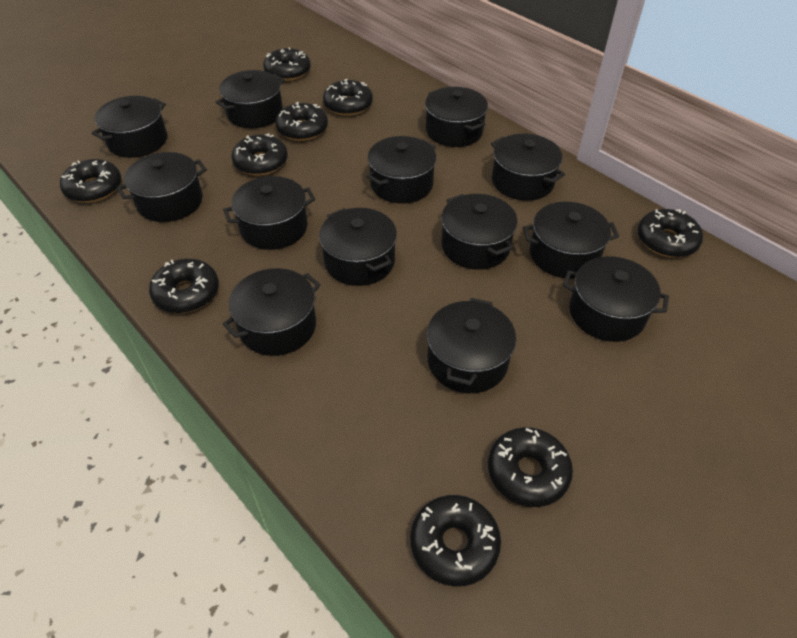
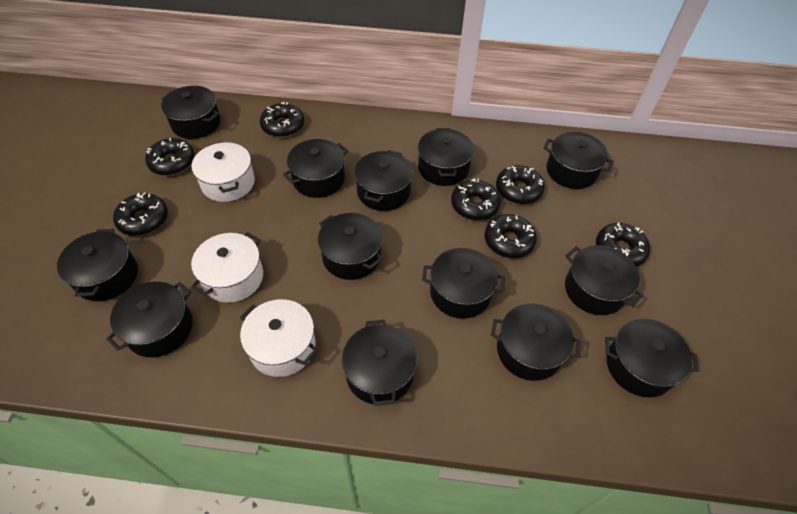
black donut: 9 -> 7
white pot: 0 -> 3

